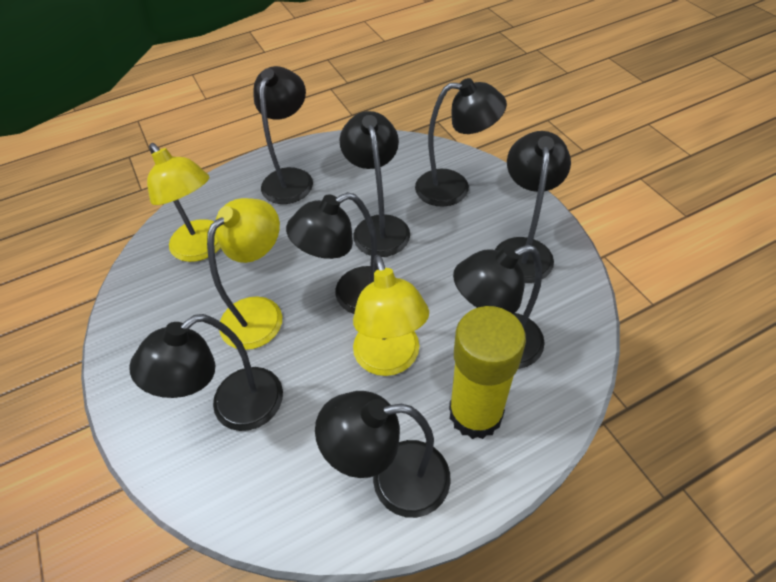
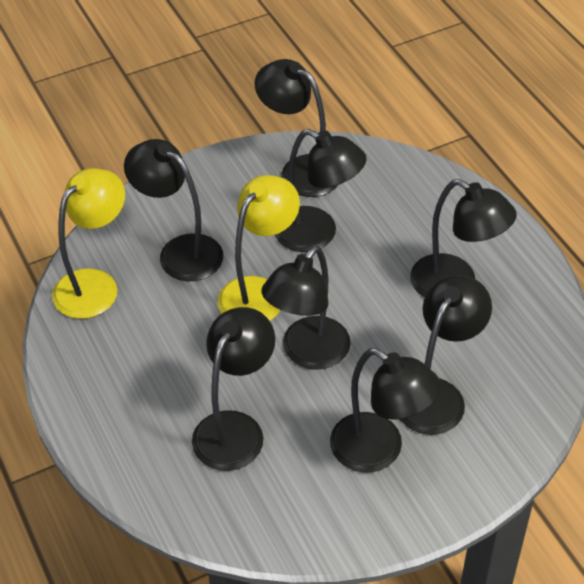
yellow glue stick: 1 -> 0
yellow lamp: 3 -> 2

